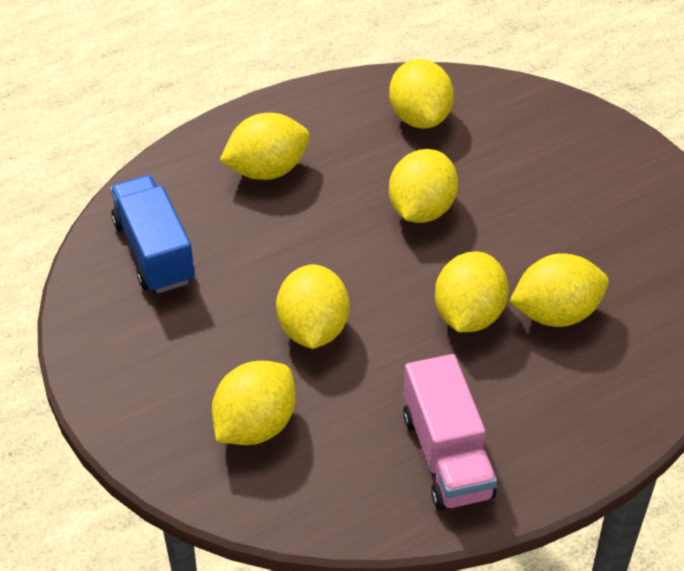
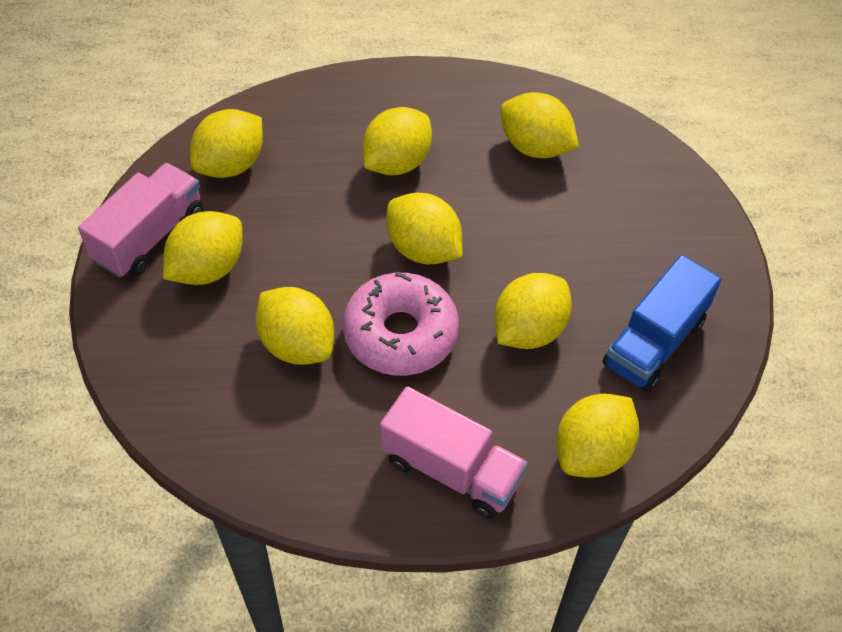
pink donut: 0 -> 1
pink truck: 1 -> 2
yellow lemon: 7 -> 8

